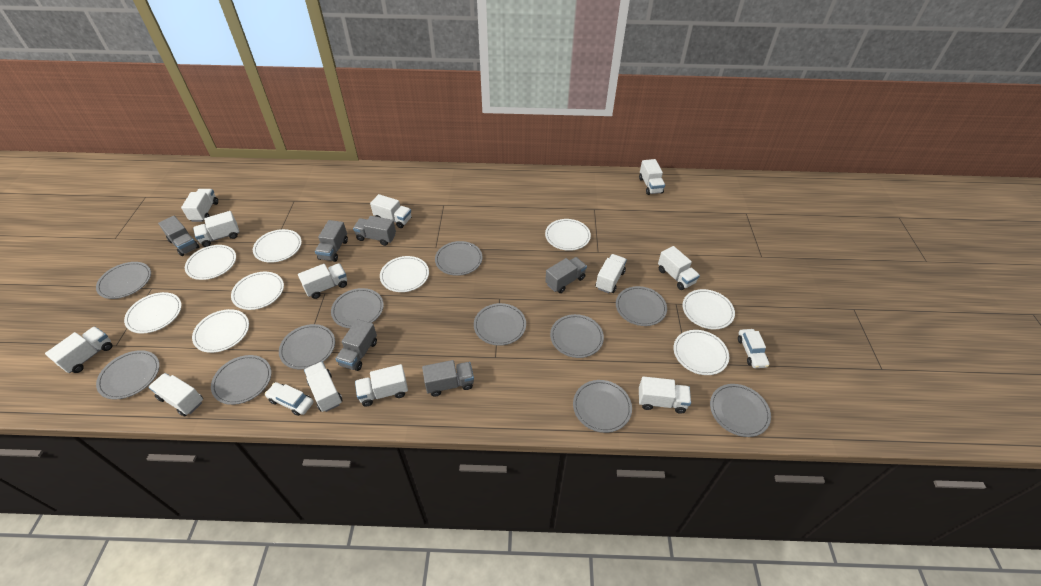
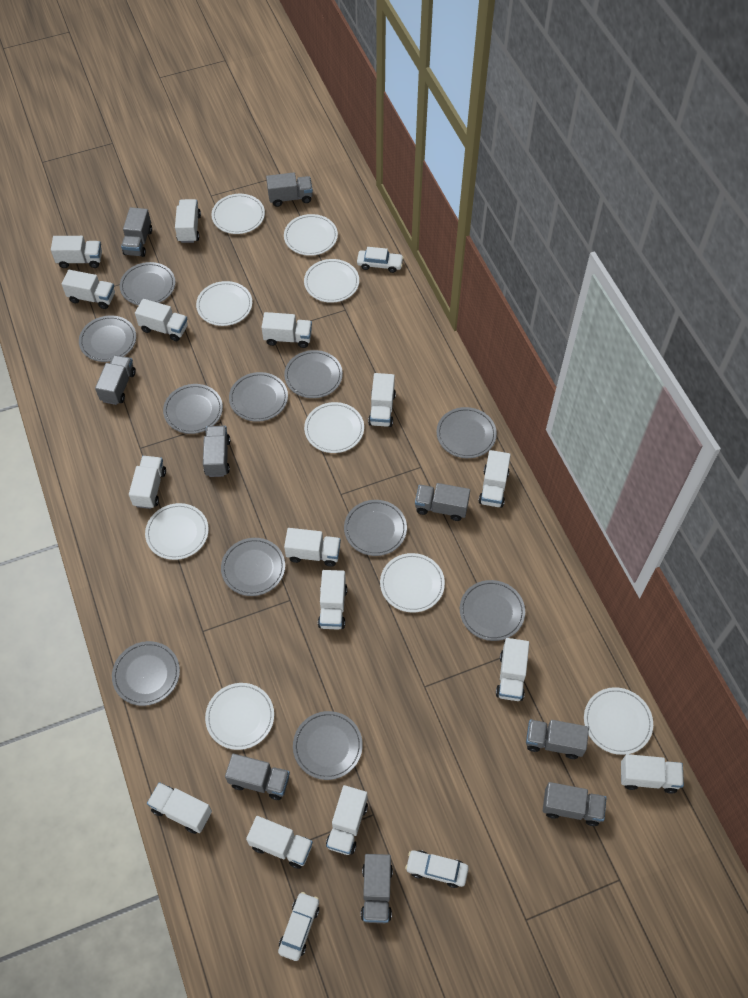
grey truck: 6 -> 9
white car: 2 -> 3
white truck: 12 -> 15

